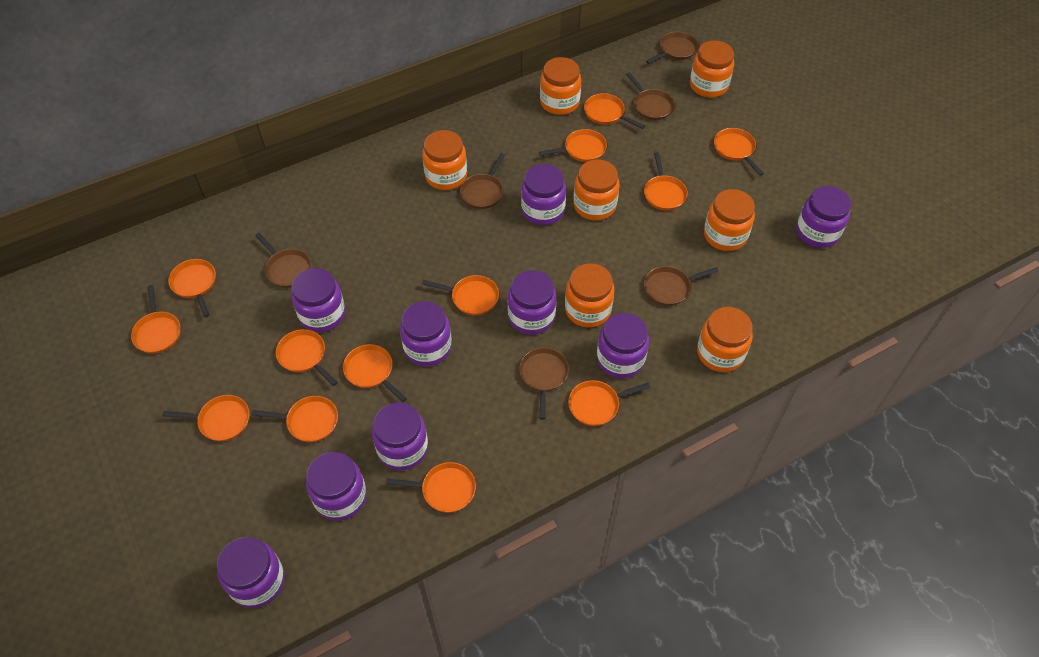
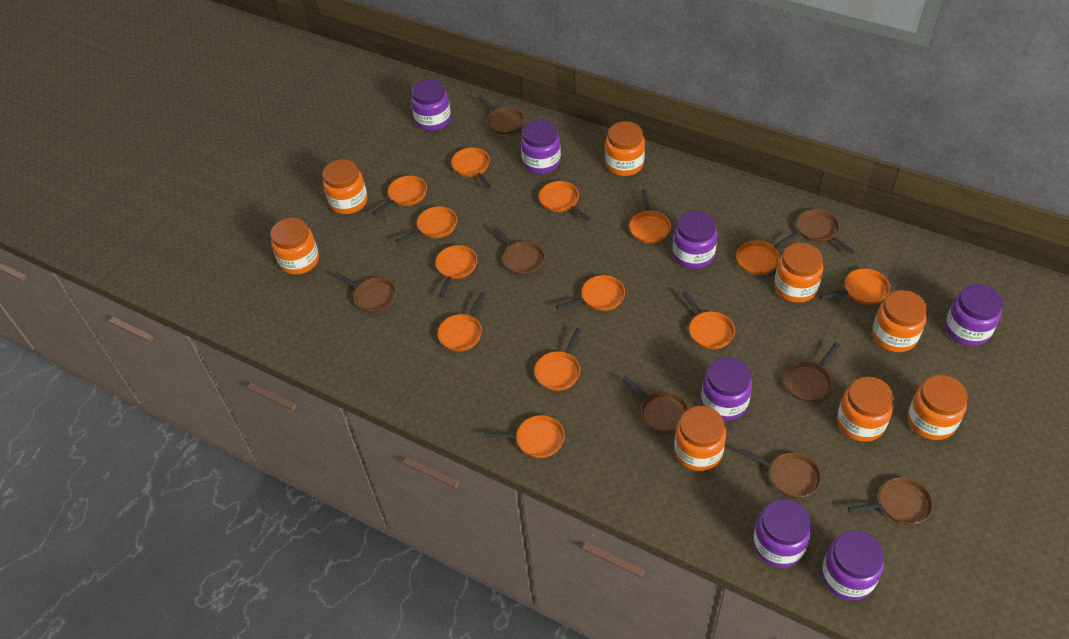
brown pan: 6 -> 8
orange jar: 7 -> 8
purple jar: 9 -> 7

